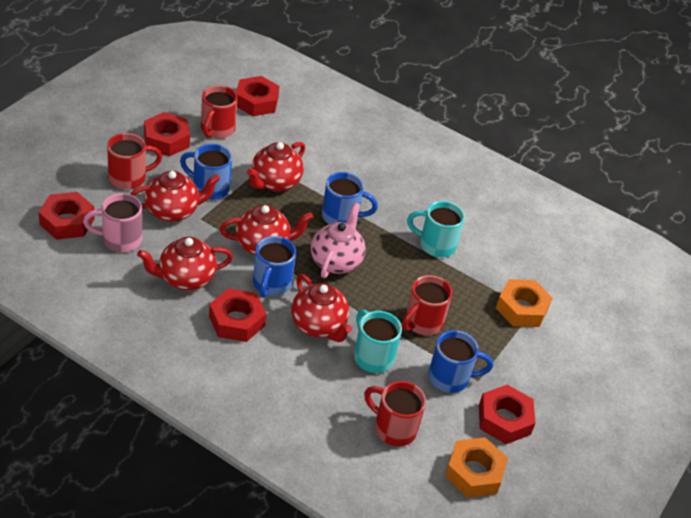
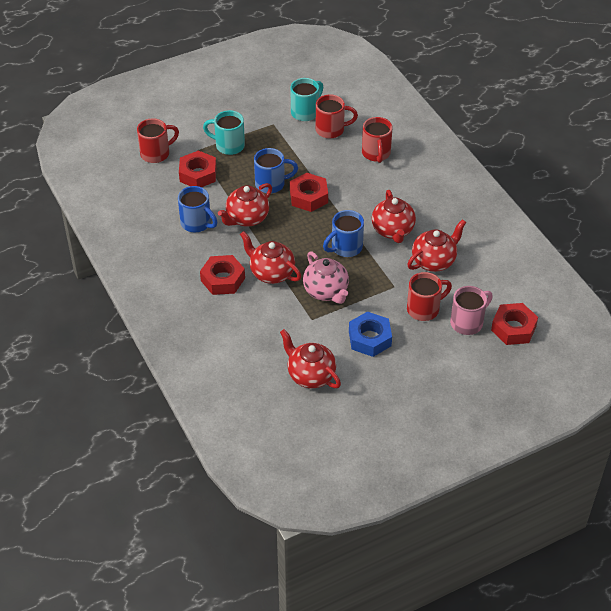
blue mug: 4 -> 3
blue nut: 0 -> 1
orange nut: 2 -> 0
red nut: 5 -> 4

